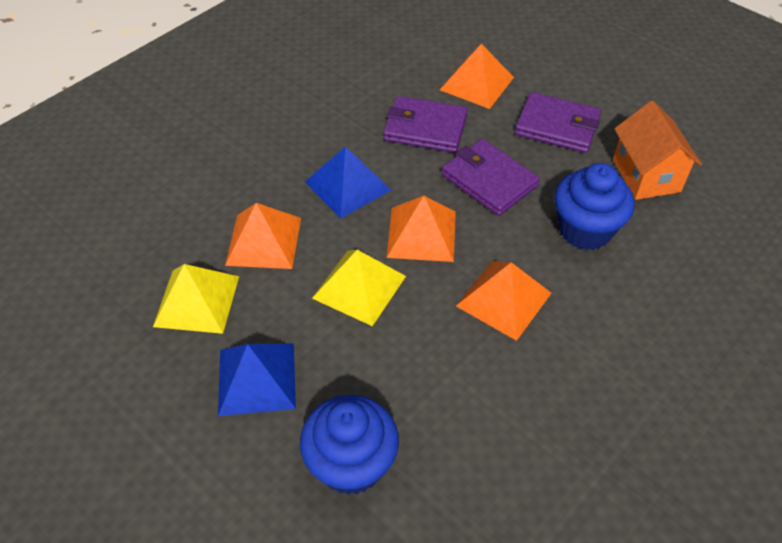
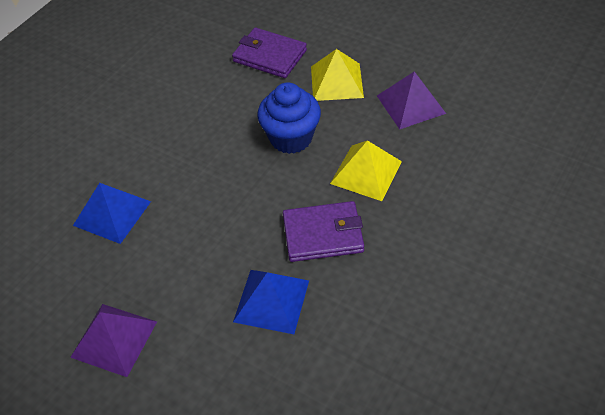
blue cupcake: 2 -> 1
orange house: 1 -> 0
orange pyramid: 4 -> 0
purple pyramid: 0 -> 2
purple wallet: 3 -> 2

